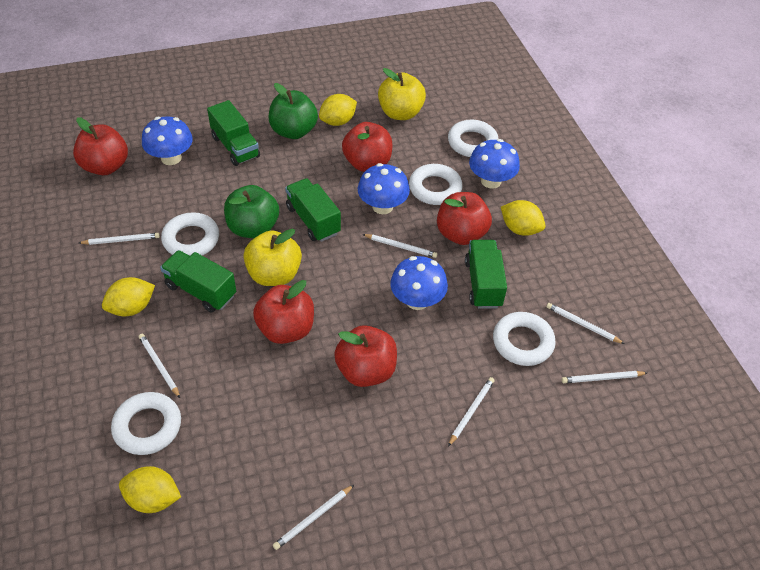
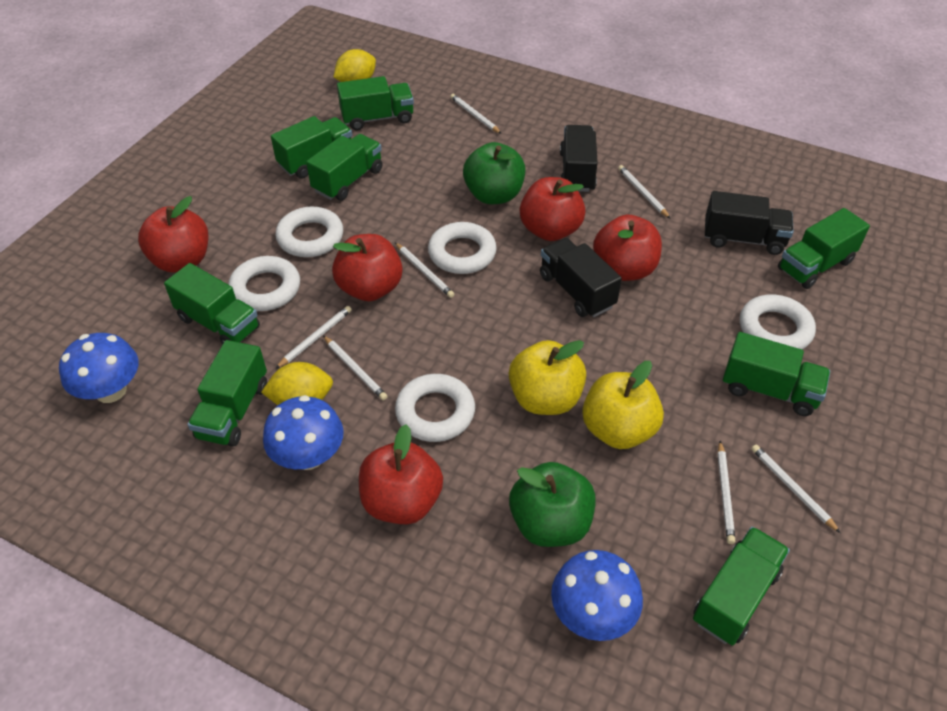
black truck: 0 -> 3
blue mushroom: 4 -> 3
green truck: 4 -> 8
yellow lemon: 4 -> 2

